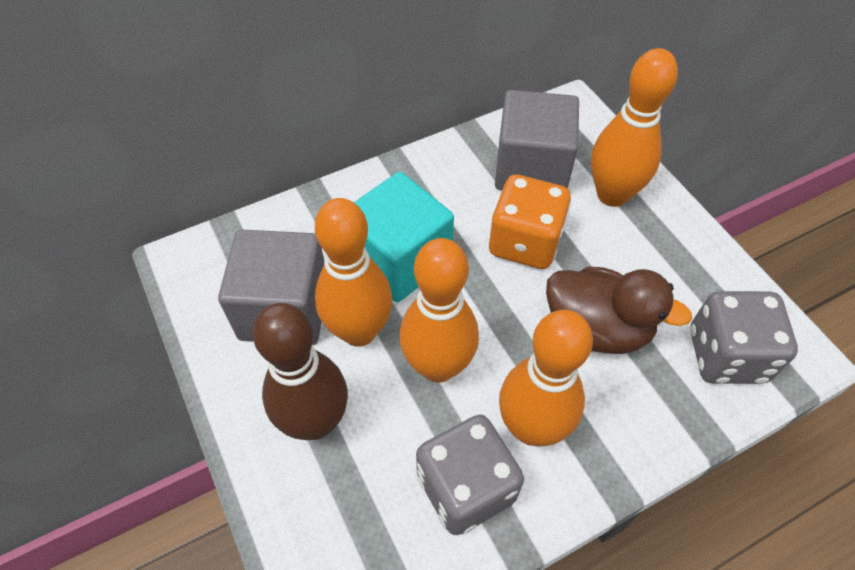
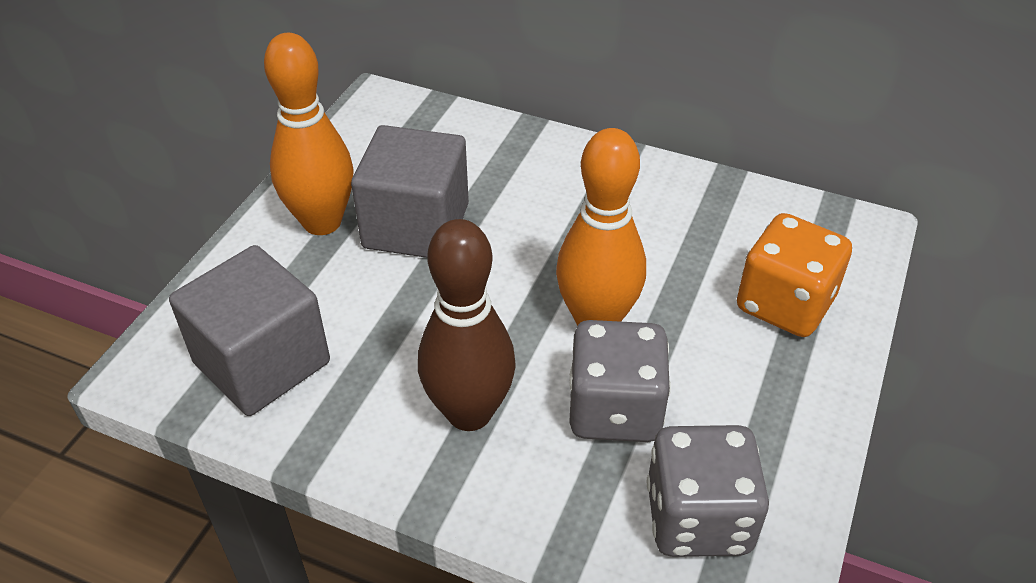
brown duck: 1 -> 0
orange bowling pin: 4 -> 2
turquoise cube: 1 -> 0

